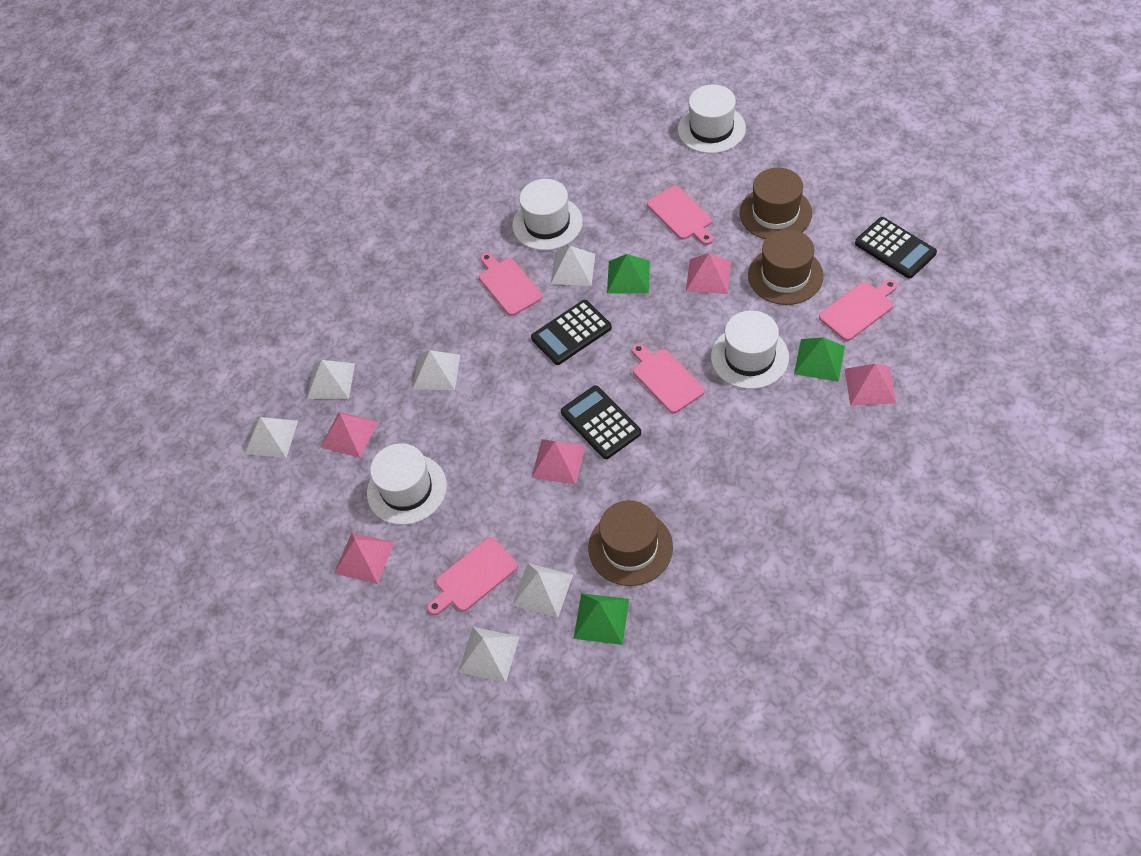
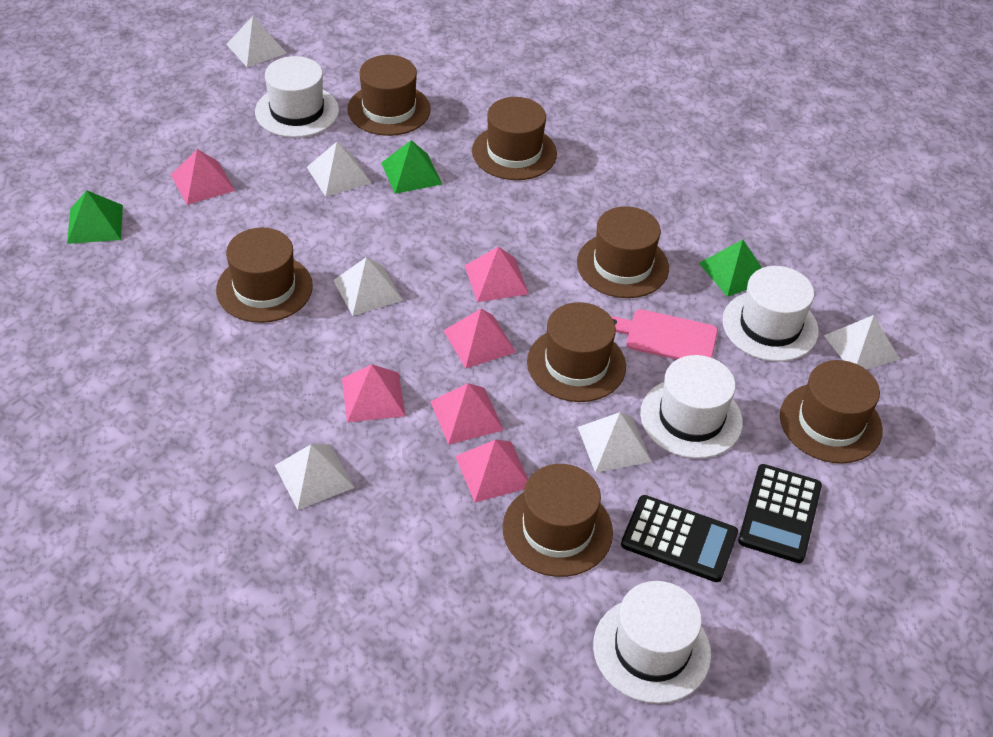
black calculator: 3 -> 2
brown hat: 3 -> 7
pink cutting board: 5 -> 1
pink pyramid: 5 -> 6

